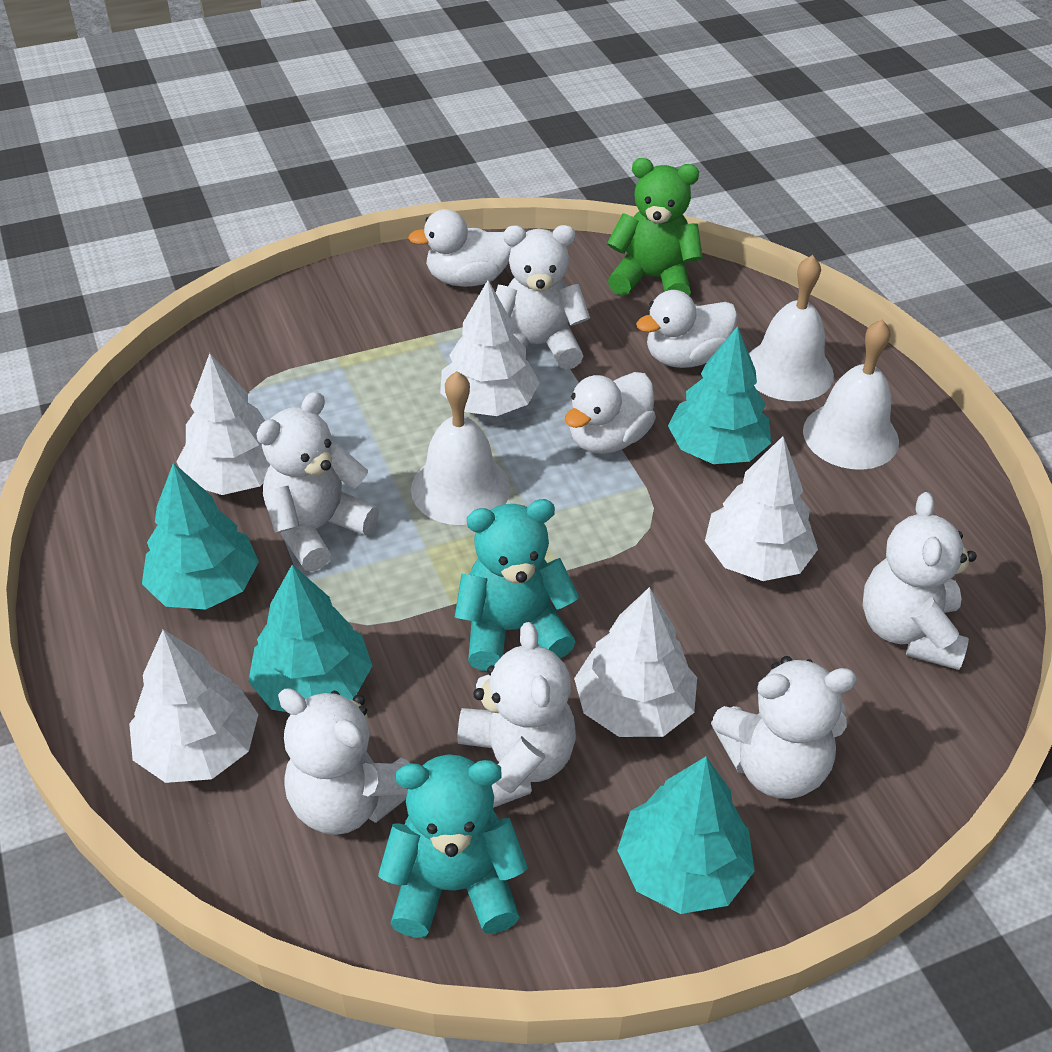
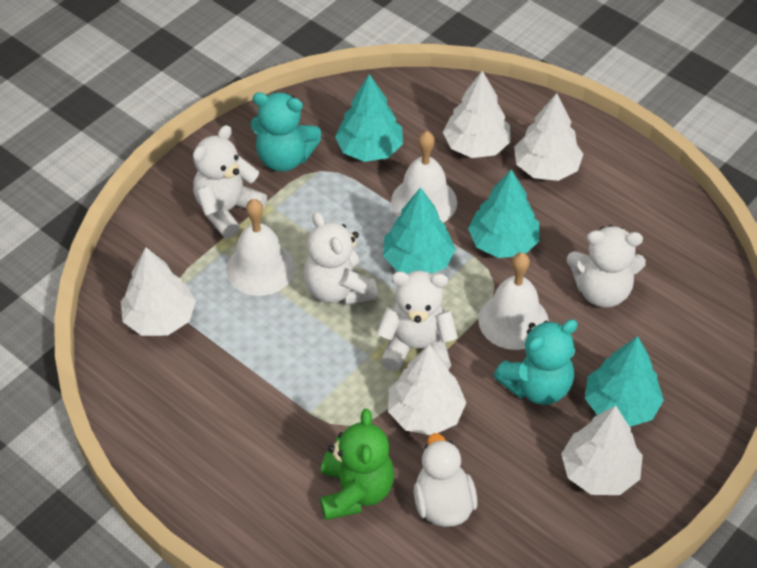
white duck: 3 -> 1
white teddy bear: 6 -> 4

